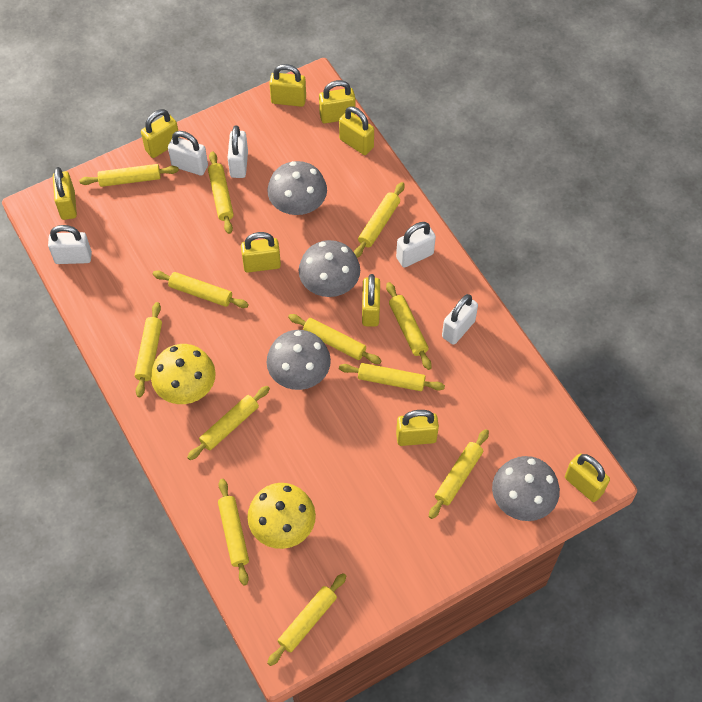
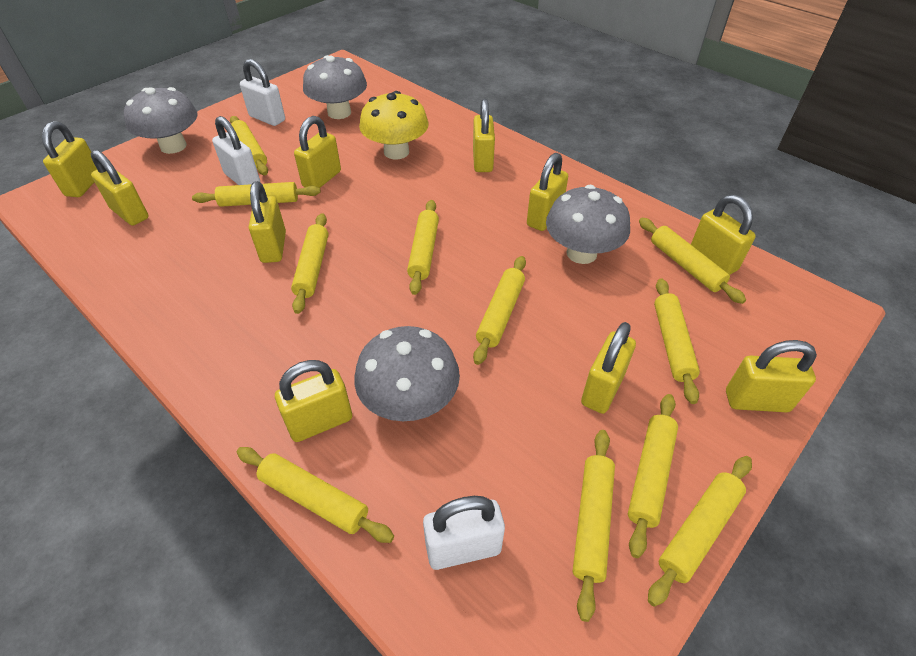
white padlock: 5 -> 3
yellow mushroom: 2 -> 1
yellow padlock: 9 -> 10
yellow rolling pin: 12 -> 11

